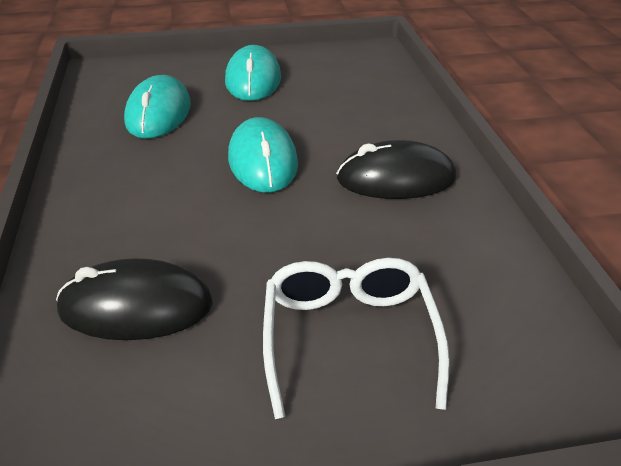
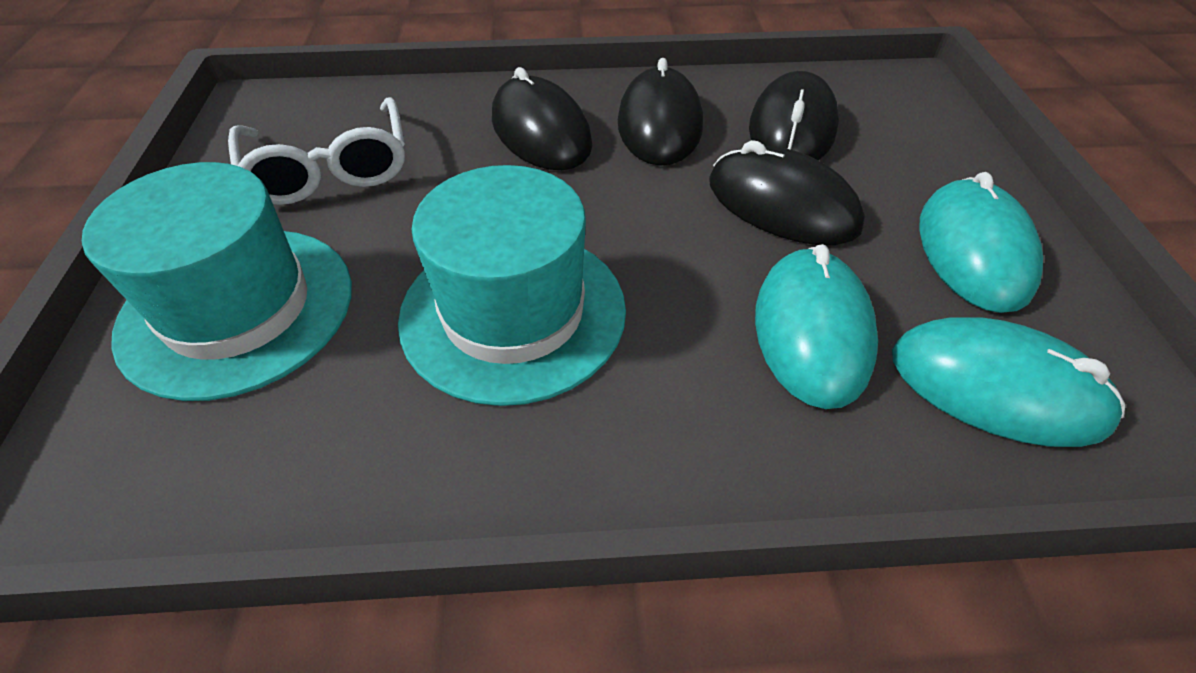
black mouse: 2 -> 4
turquoise hat: 0 -> 2

